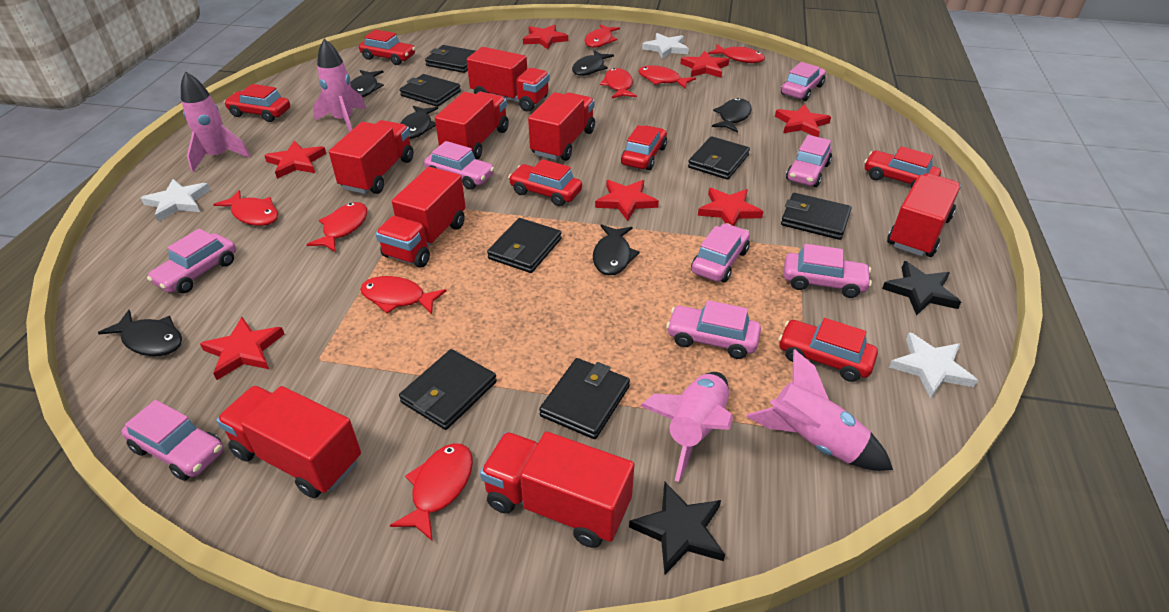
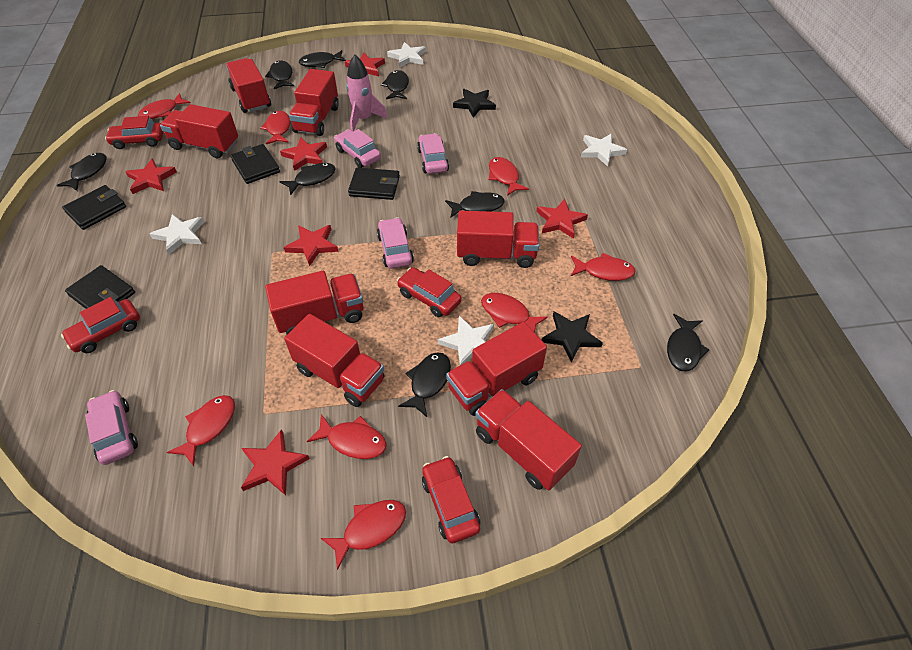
black fish: 6 -> 8
black wallet: 7 -> 4
pink car: 8 -> 4
pink rocket: 4 -> 1
red car: 6 -> 4
red star: 7 -> 6
white star: 3 -> 4

